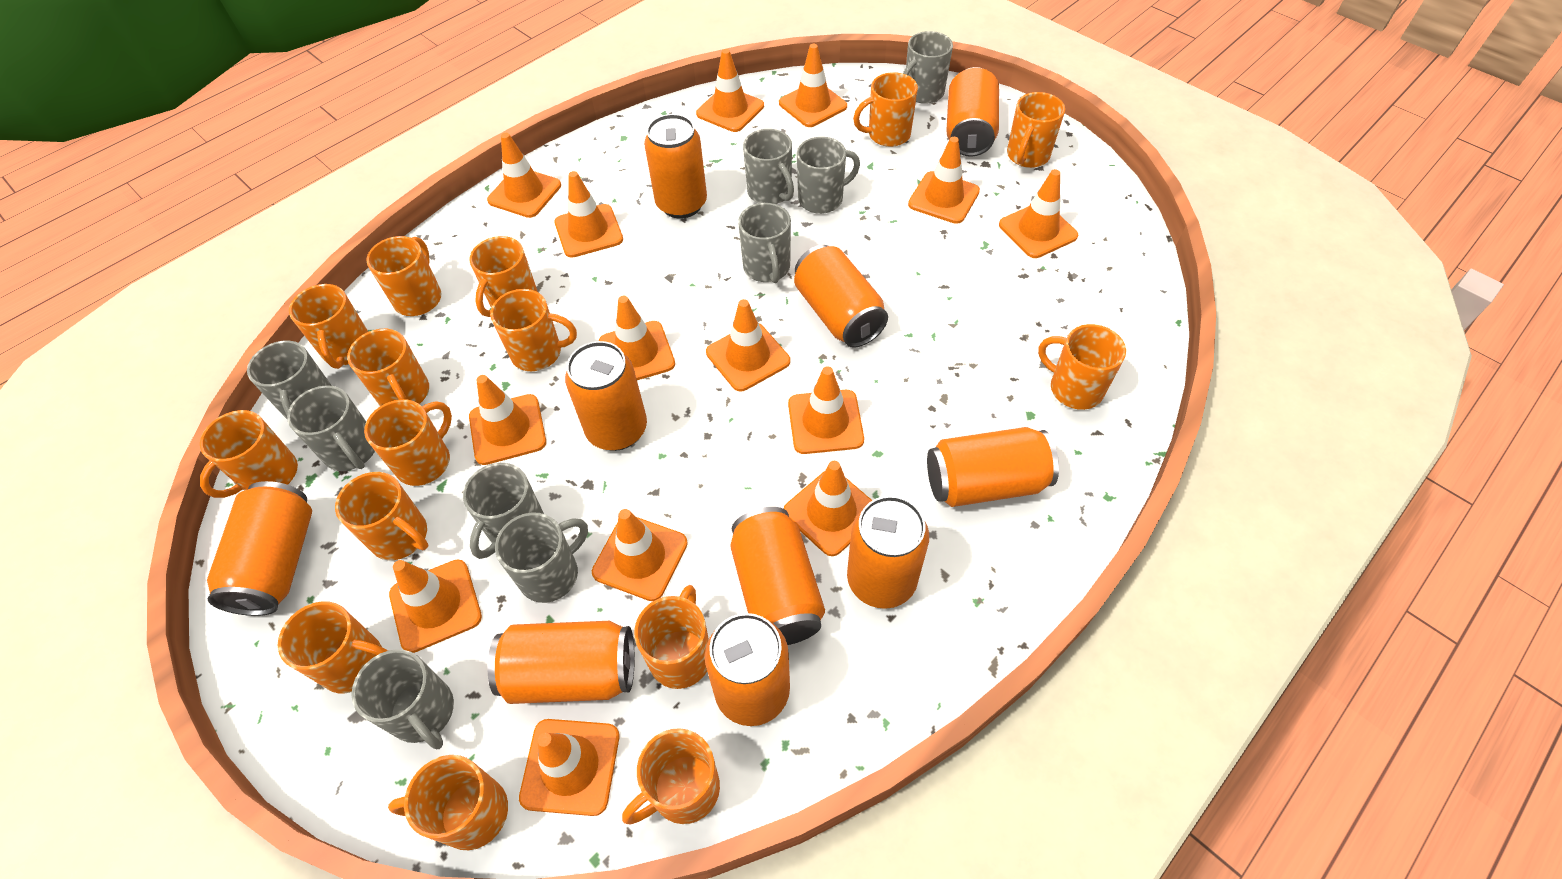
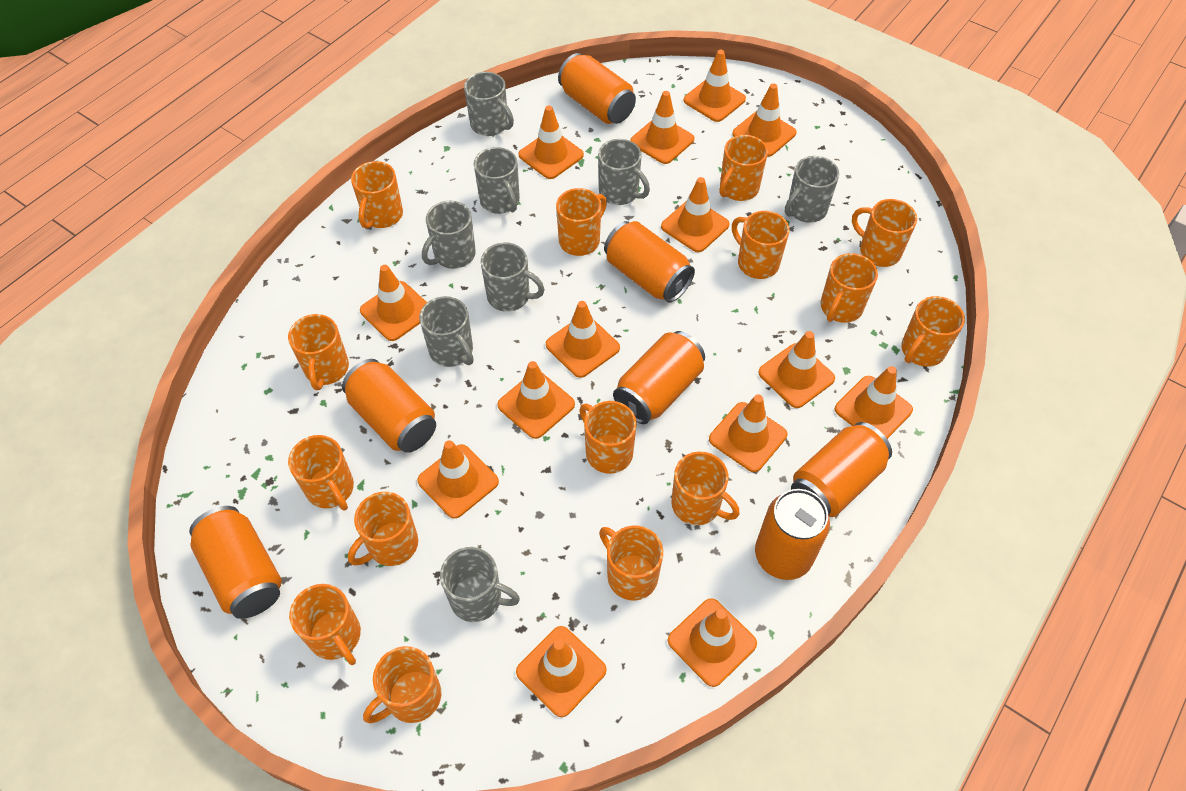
grey mug: 9 -> 8
orange can: 10 -> 7

